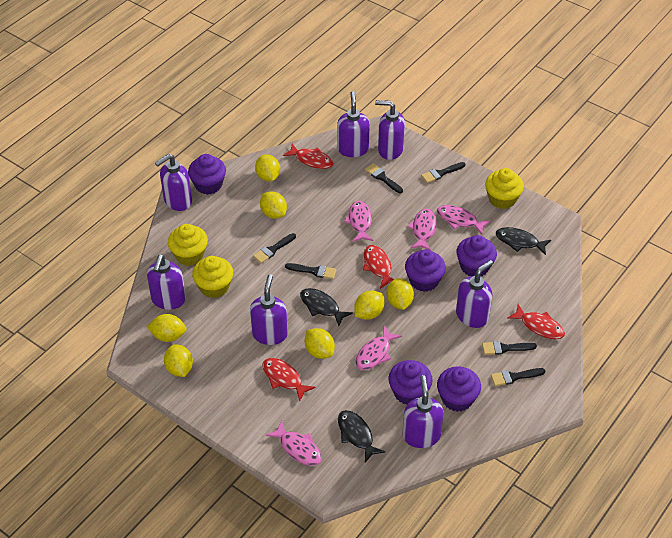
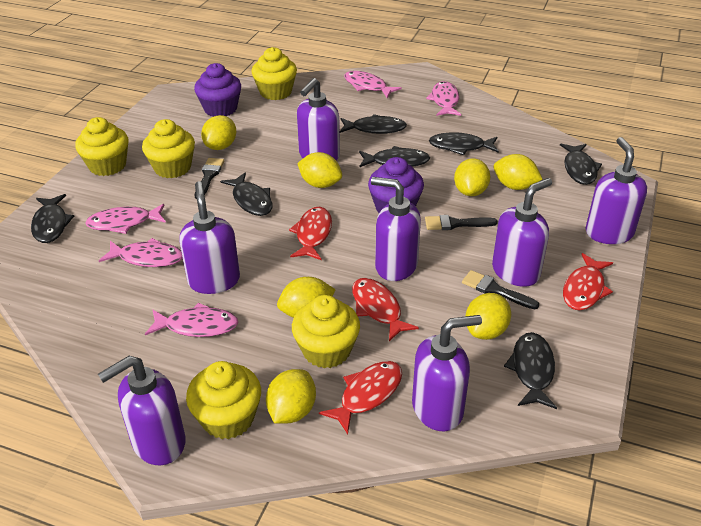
black brush: 6 -> 3
black fish: 3 -> 7
purple cupcake: 5 -> 2
yellow cupcake: 3 -> 5

